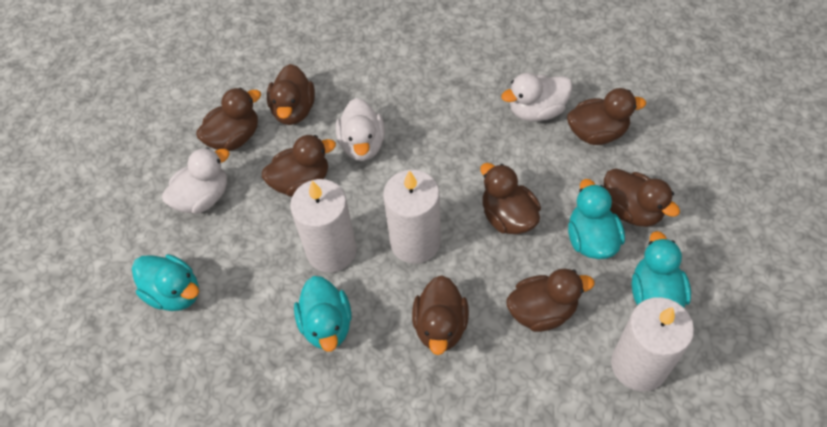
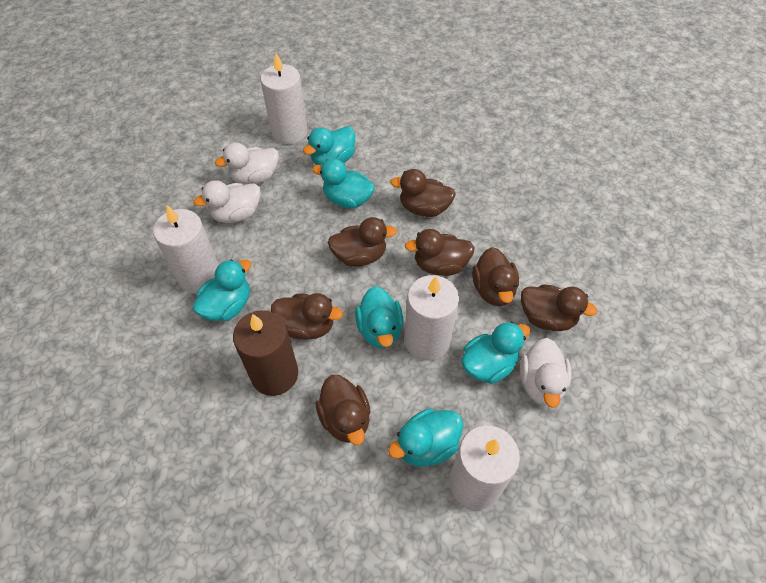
brown candle: 0 -> 1
brown duck: 8 -> 7
turquoise duck: 4 -> 6
white candle: 3 -> 4

